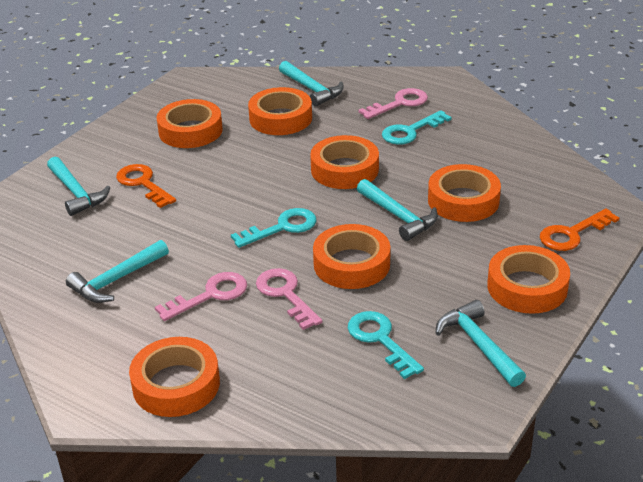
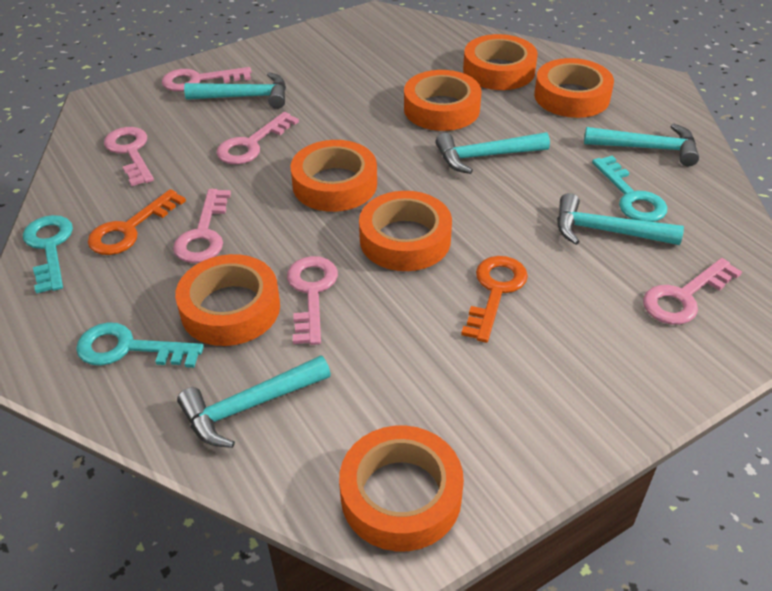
pink key: 3 -> 6

